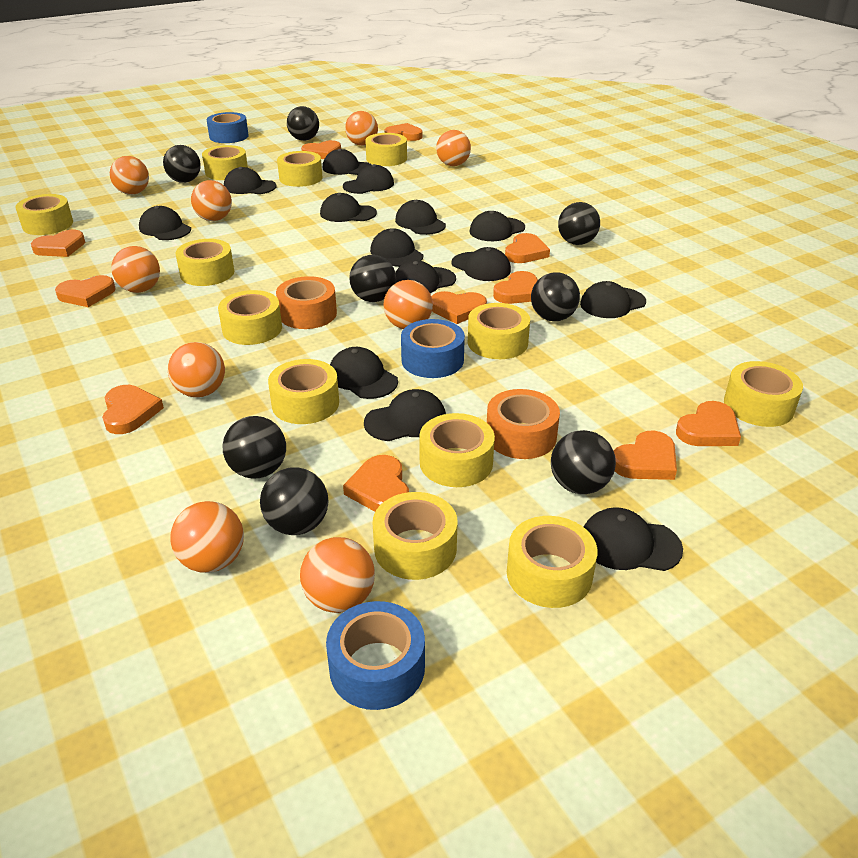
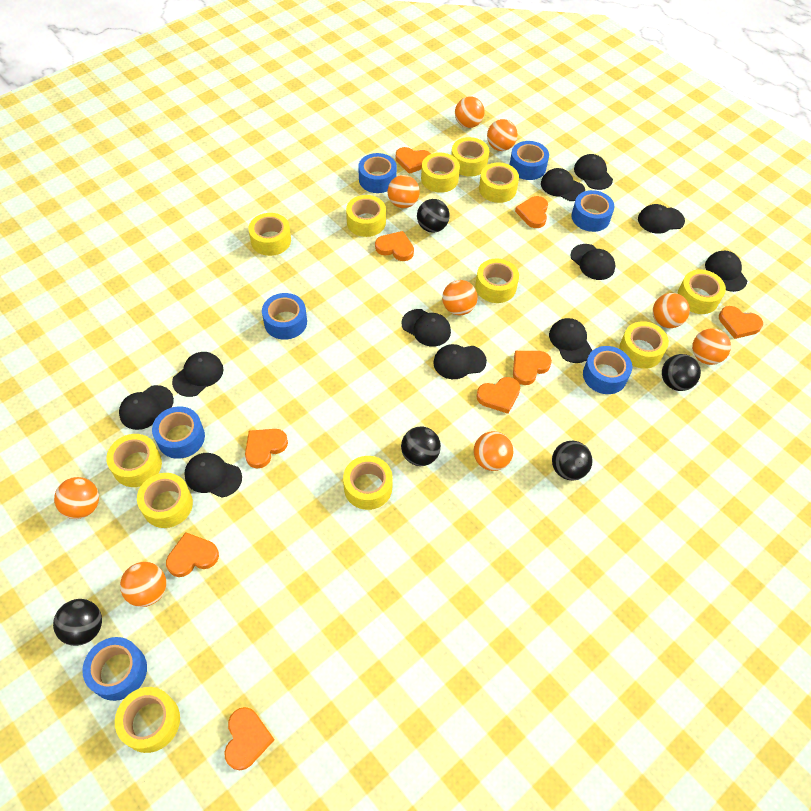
black ball: 8 -> 5
black cap: 14 -> 11
blue tape: 3 -> 7
orange heart: 11 -> 9
orange tape: 2 -> 0

